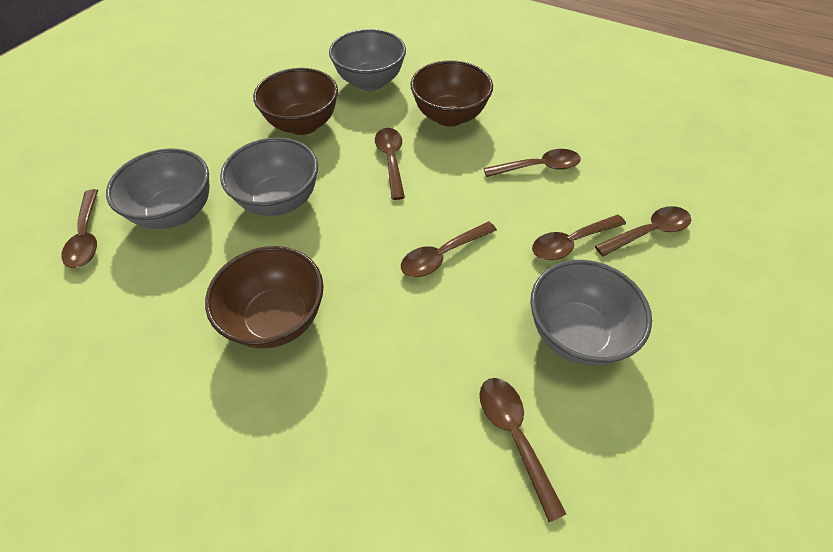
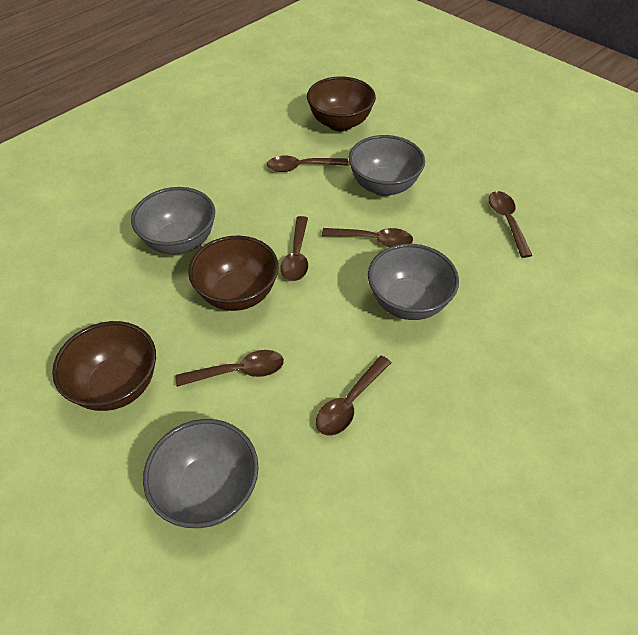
brown spoon: 7 -> 6

